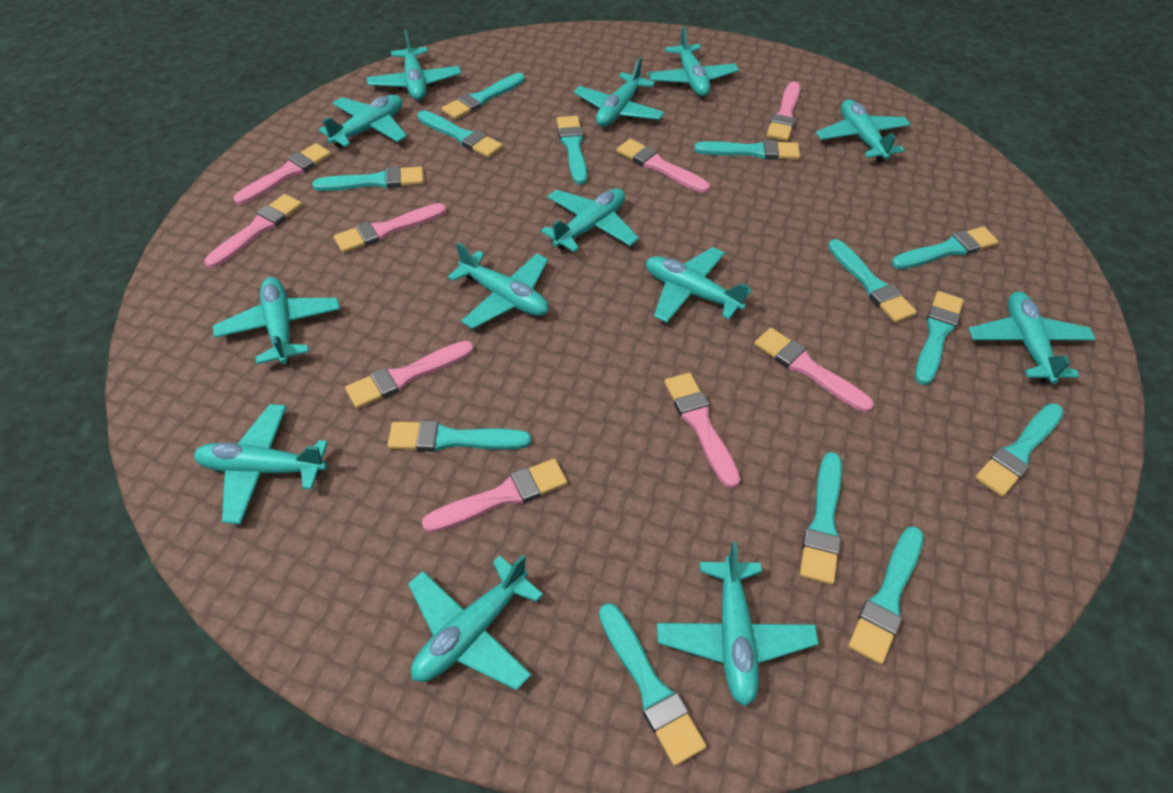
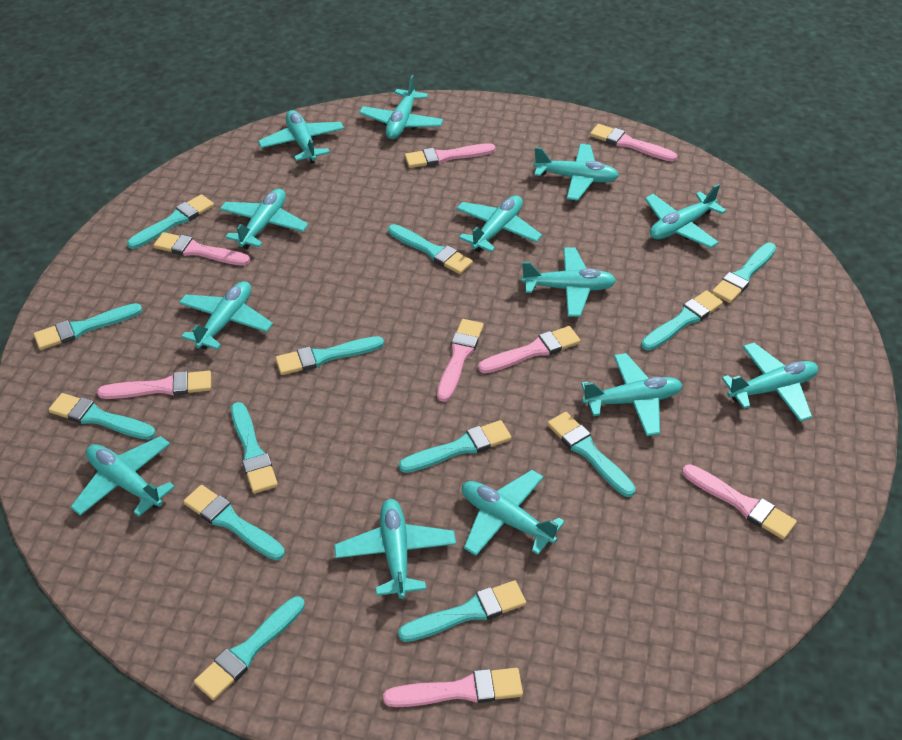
pink brush: 9 -> 8

